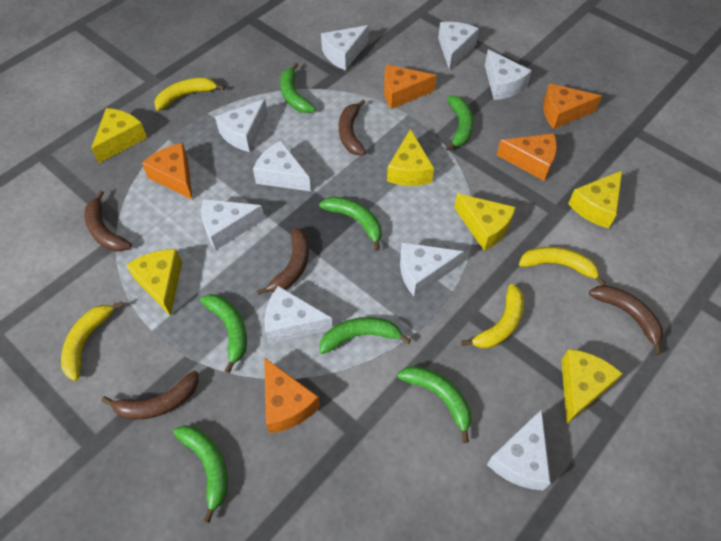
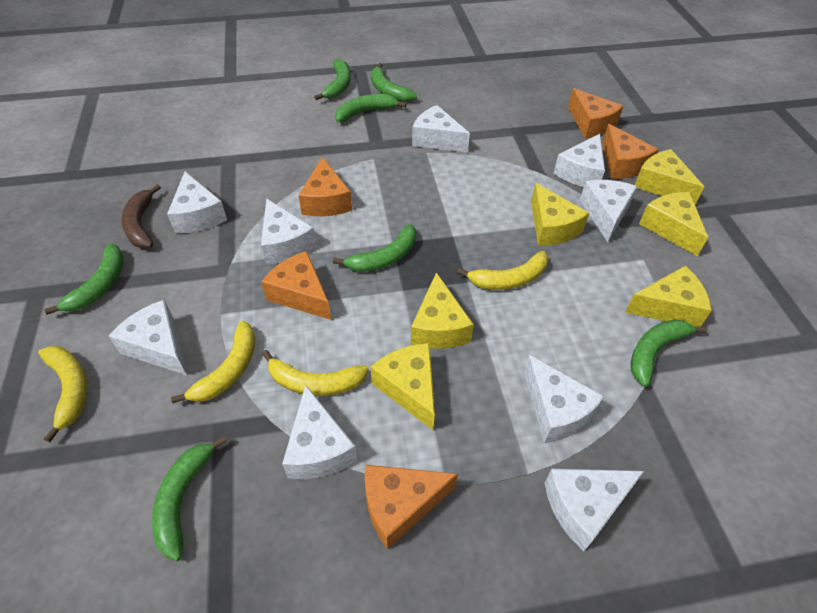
brown banana: 5 -> 1

